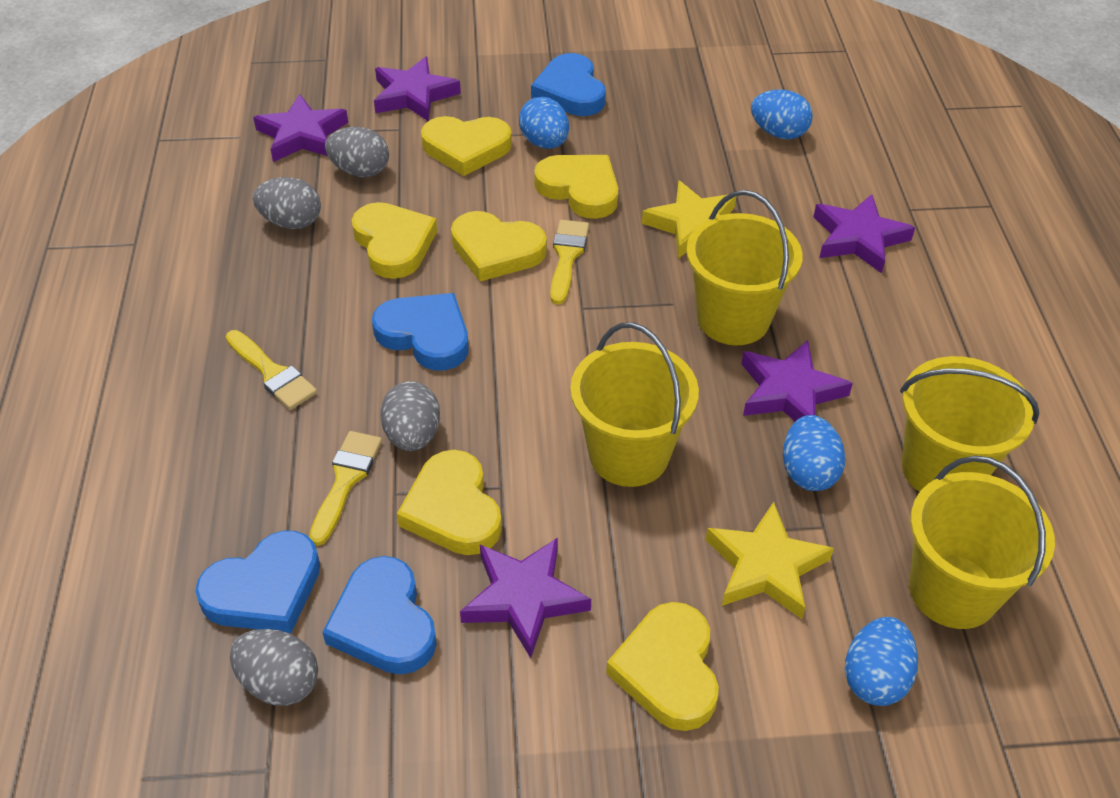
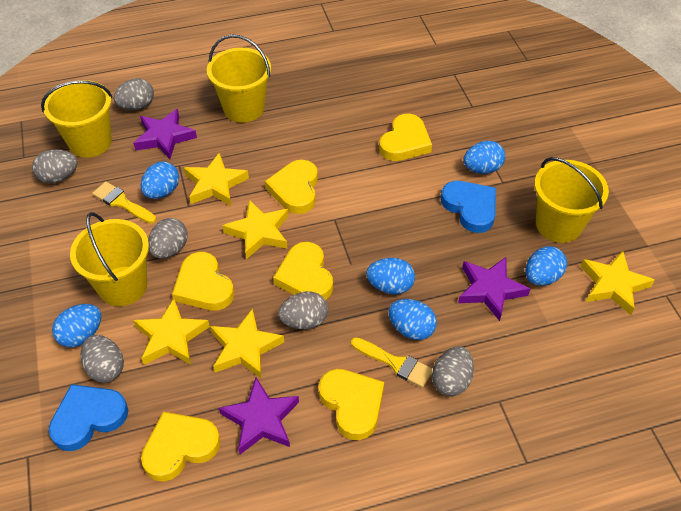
blue egg: 4 -> 6
blue heart: 4 -> 2
grey egg: 4 -> 6
purple star: 5 -> 3
yellow brush: 3 -> 2
yellow star: 2 -> 5

